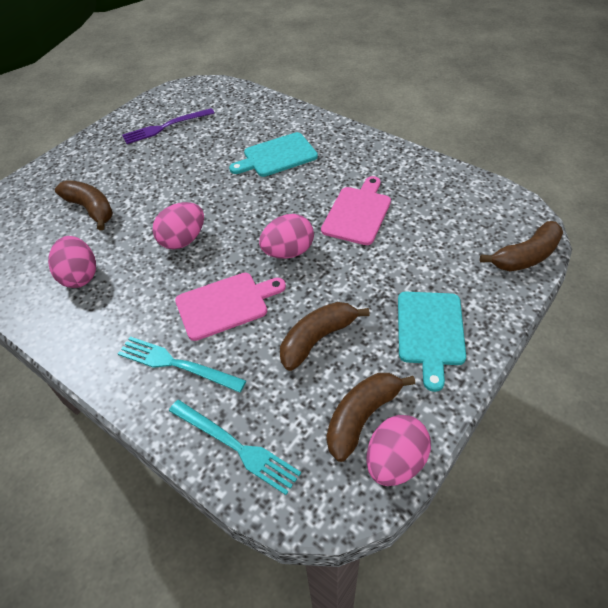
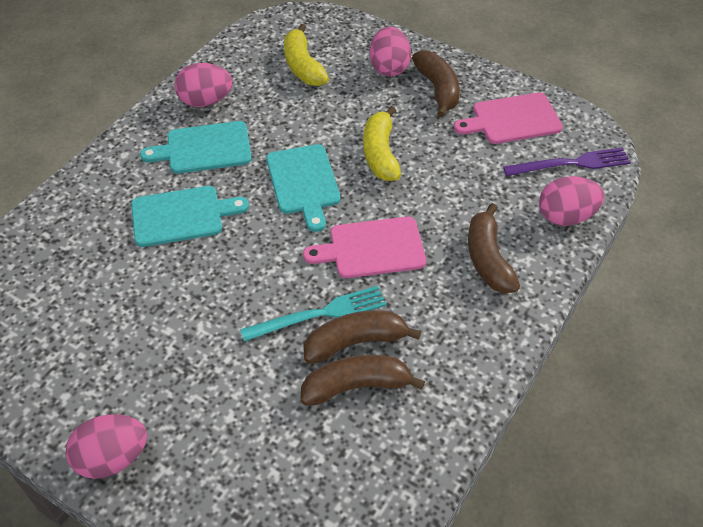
turquoise cutting board: 2 -> 3
turquoise fork: 2 -> 1
yellow banana: 0 -> 2

